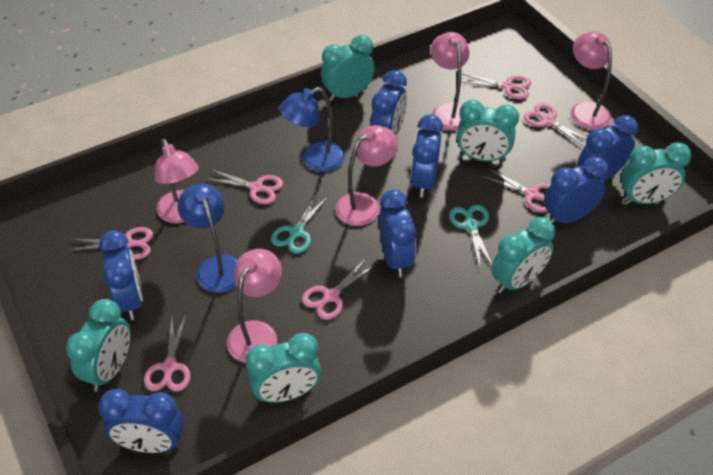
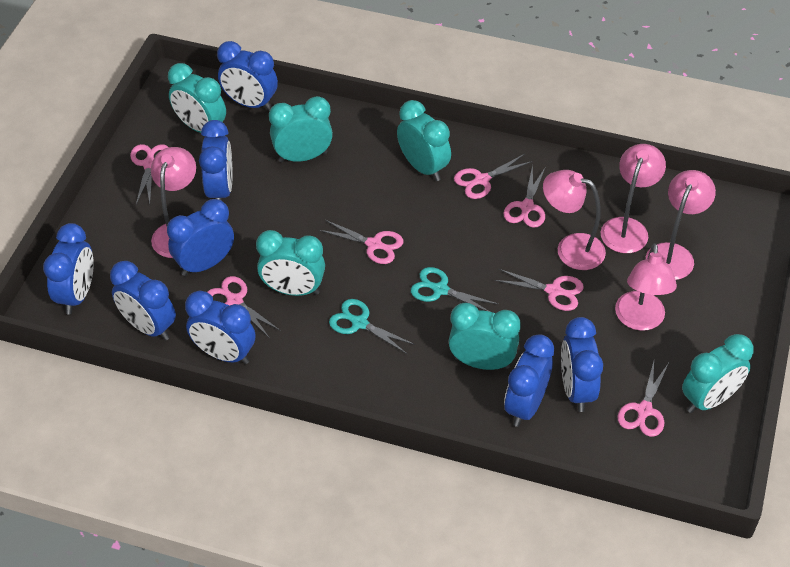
blue clock: 7 -> 8
blue lamp: 2 -> 0

